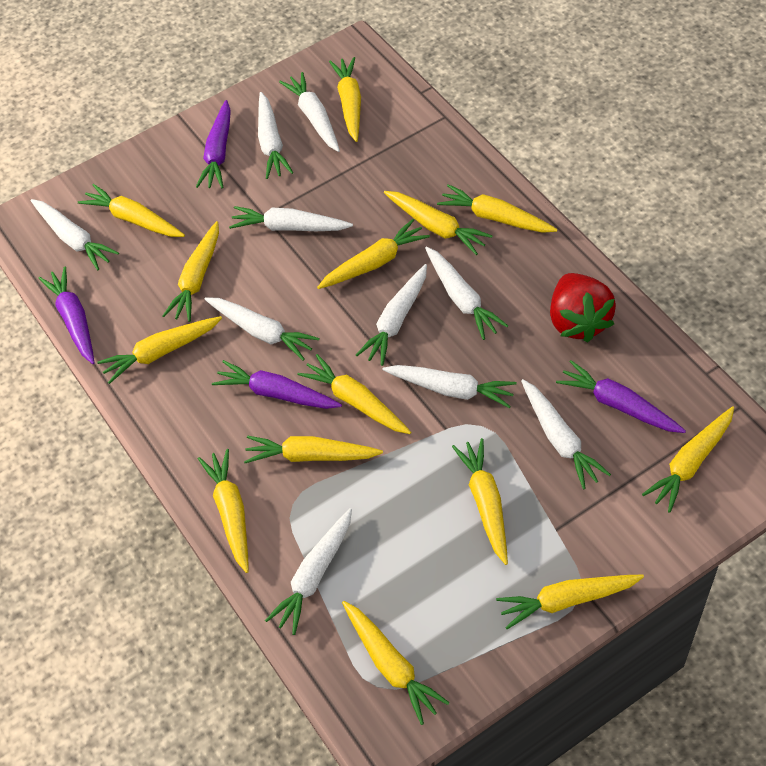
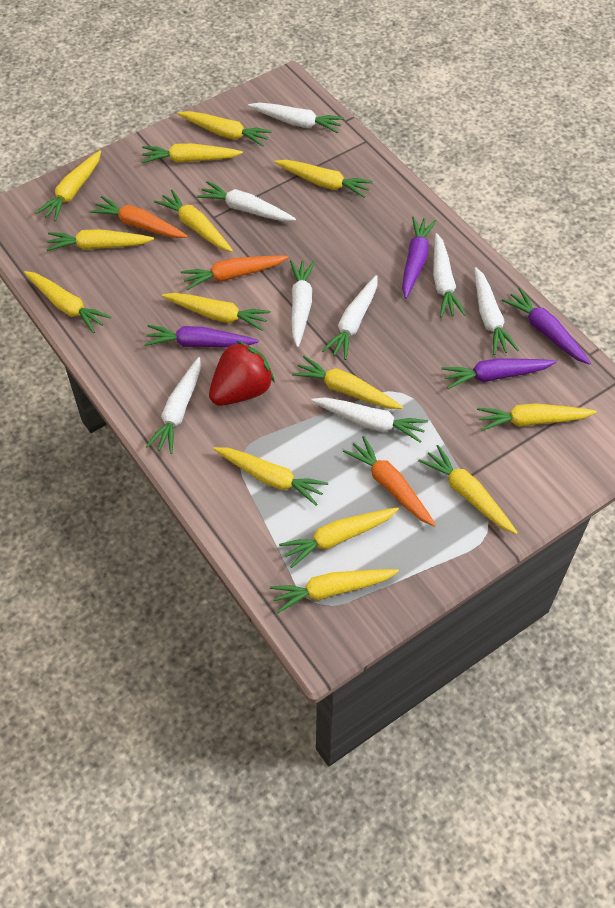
orange carrot: 0 -> 3
white carrot: 10 -> 8

